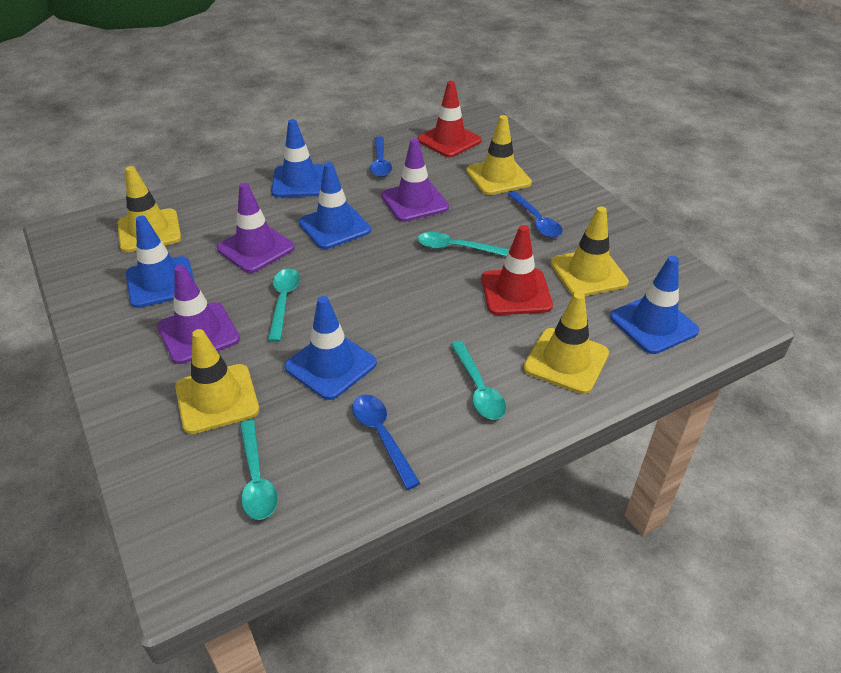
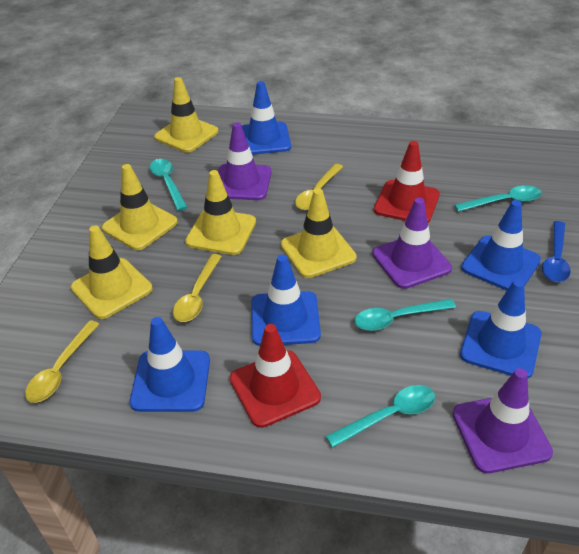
blue spoon: 3 -> 1
yellow spoon: 0 -> 3

